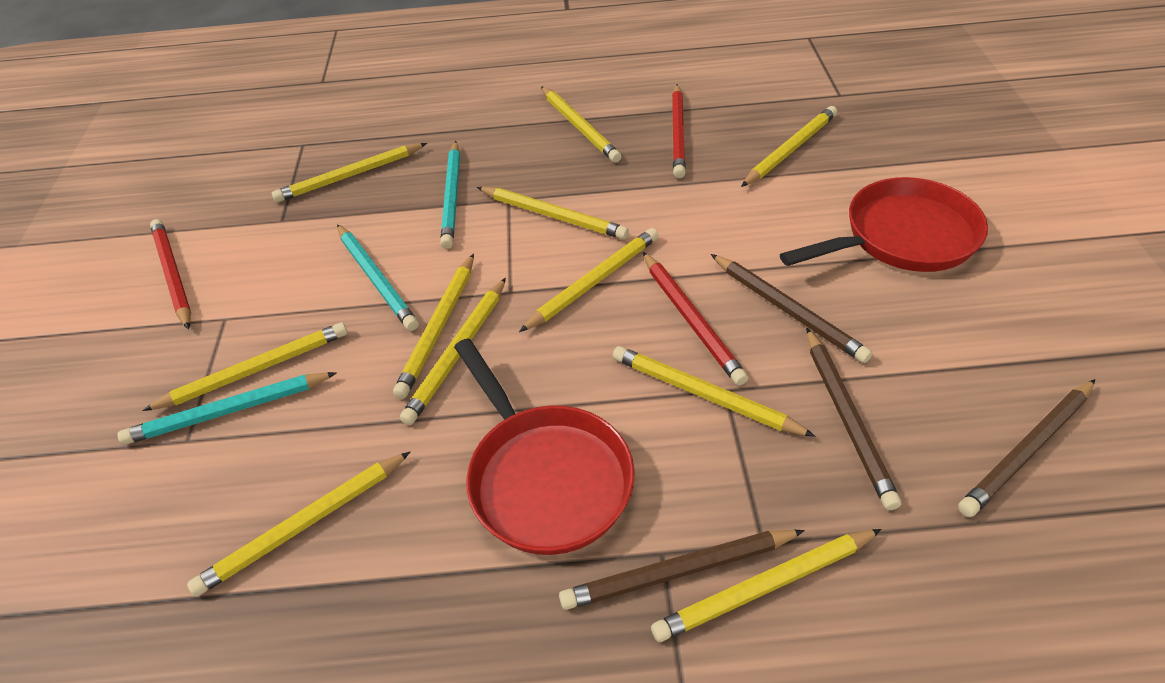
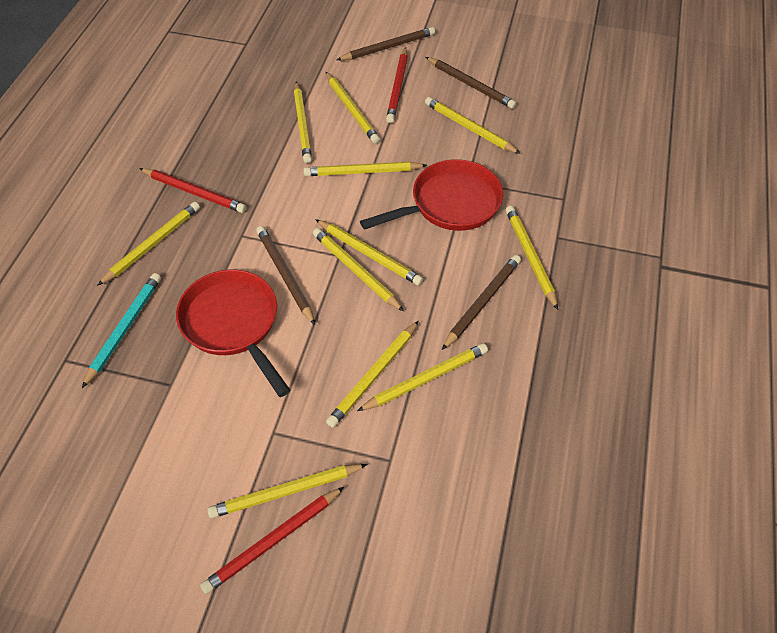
turquoise pencil: 3 -> 1

